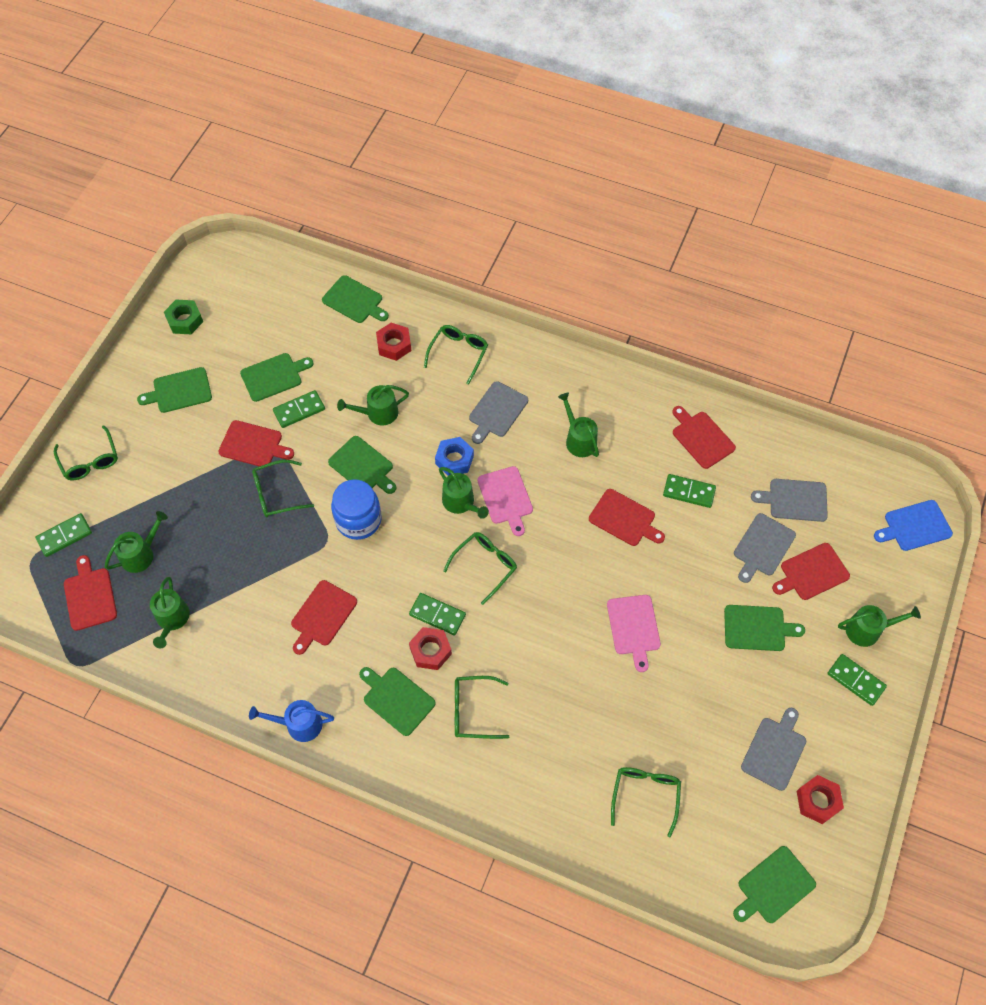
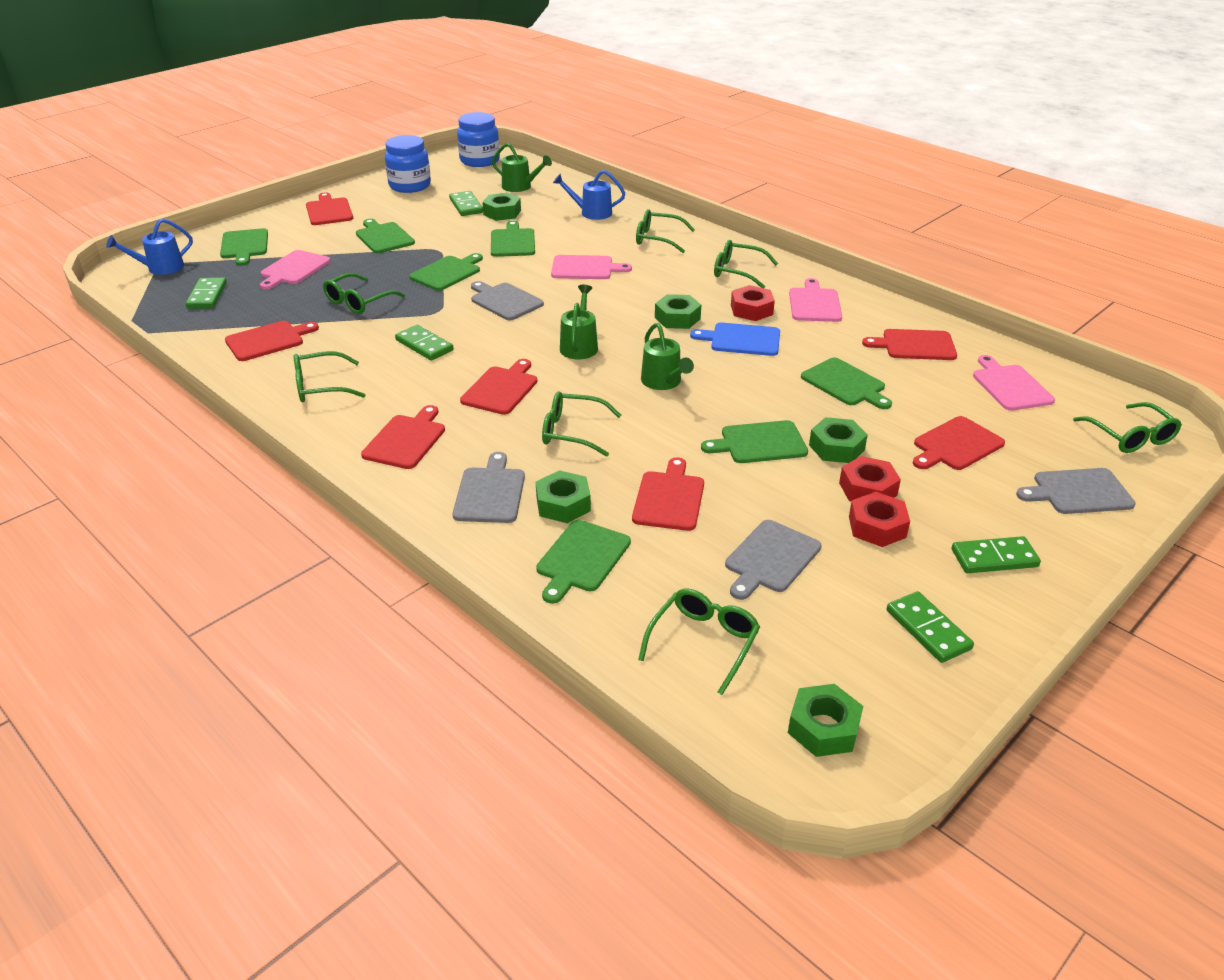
blue jar: 1 -> 2
blue nut: 1 -> 0
blue watering can: 1 -> 2
green glasses: 6 -> 7
green nut: 1 -> 5
green watering can: 6 -> 3
pink cutting board: 2 -> 4
red cutting board: 6 -> 7

